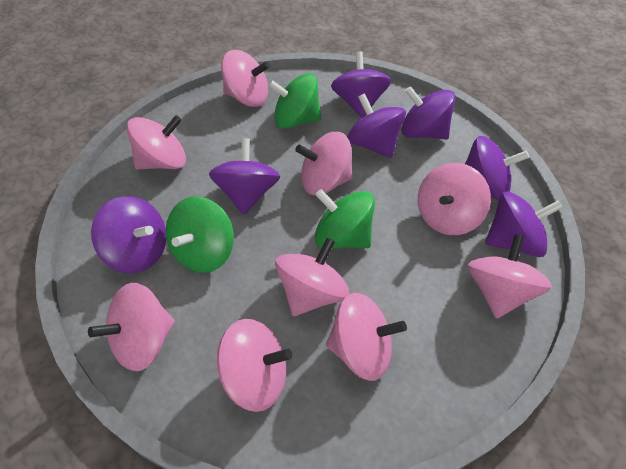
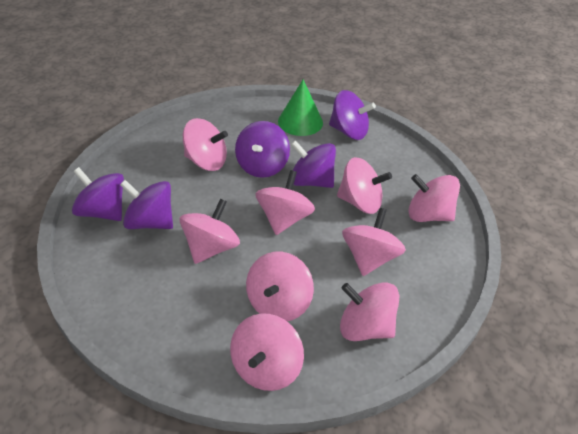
green cone: 0 -> 1
green spinning top: 3 -> 0
purple spinning top: 7 -> 5

